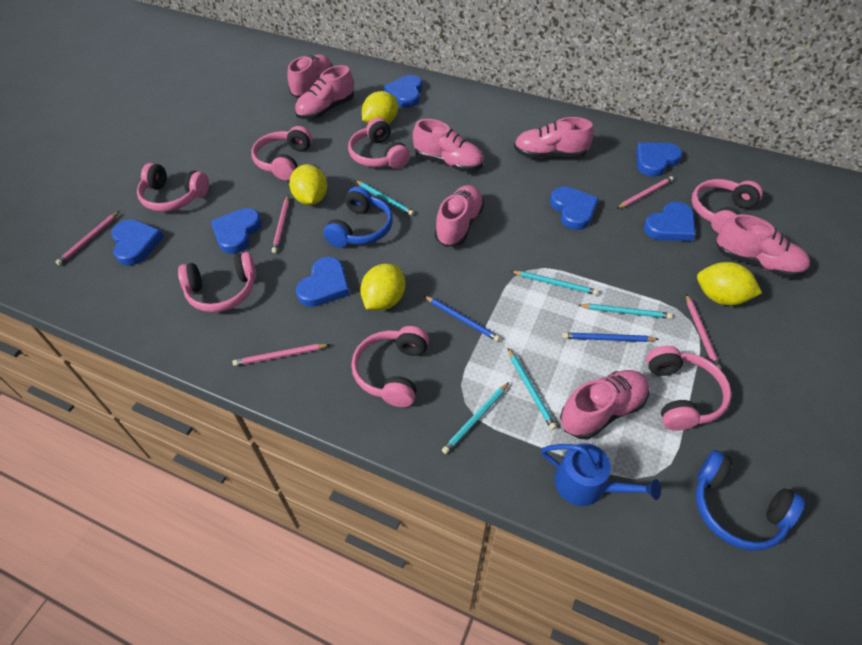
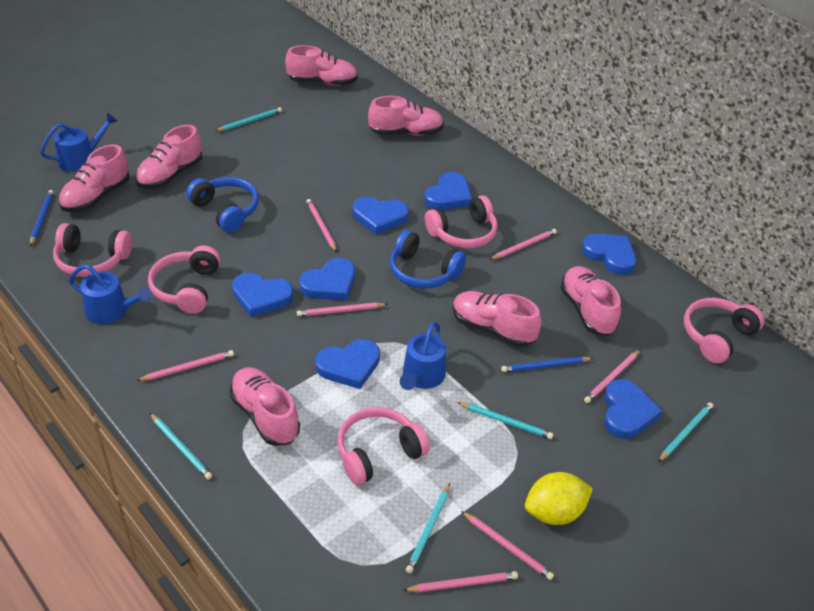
blue watering can: 1 -> 3
pink headphones: 7 -> 5
pink pencil: 5 -> 7
yellow lemon: 4 -> 1

